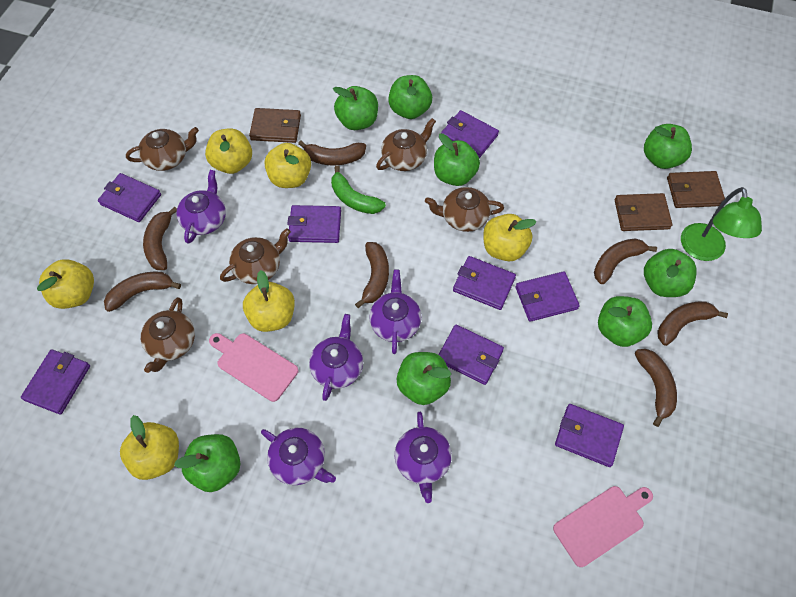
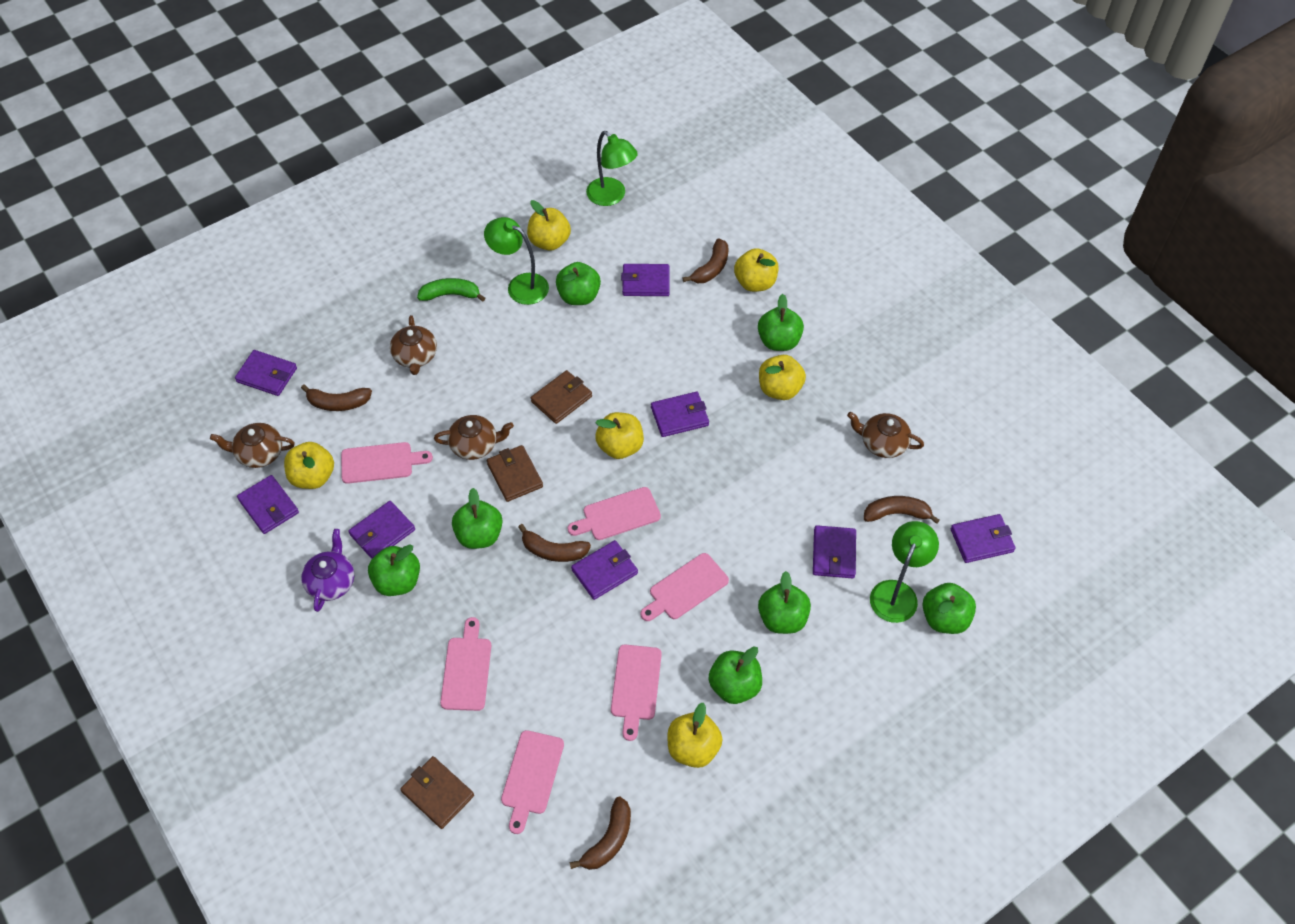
brown banana: 7 -> 5
brown teapot: 5 -> 4
green apple: 8 -> 7
green lamp: 1 -> 3
pink cutting board: 2 -> 6
purple teapot: 5 -> 1

